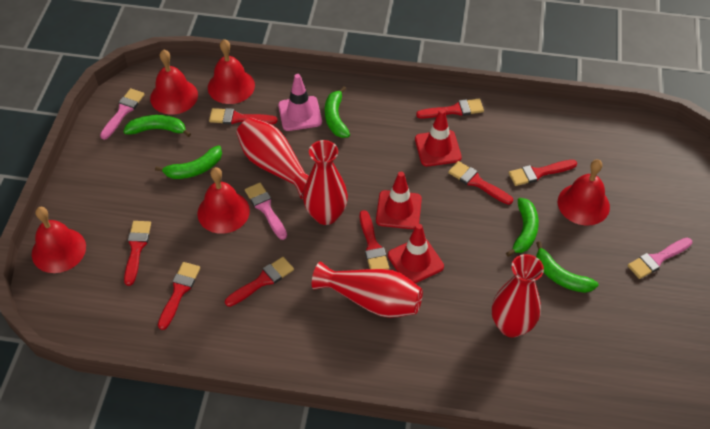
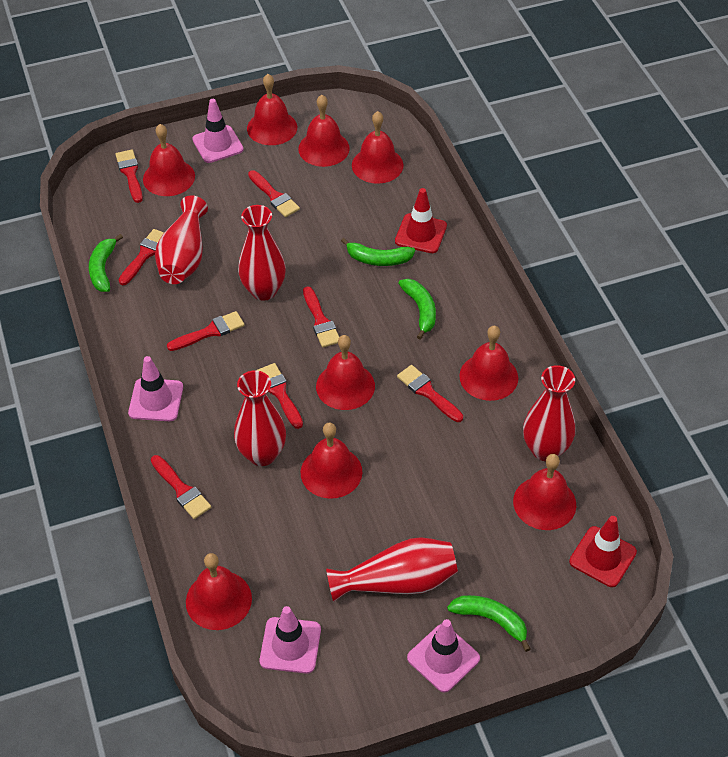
green banana: 5 -> 4
pink brush: 3 -> 0
pink traffic cone: 1 -> 4
red bell: 5 -> 9
red traffic cone: 3 -> 2
red vase: 4 -> 5

